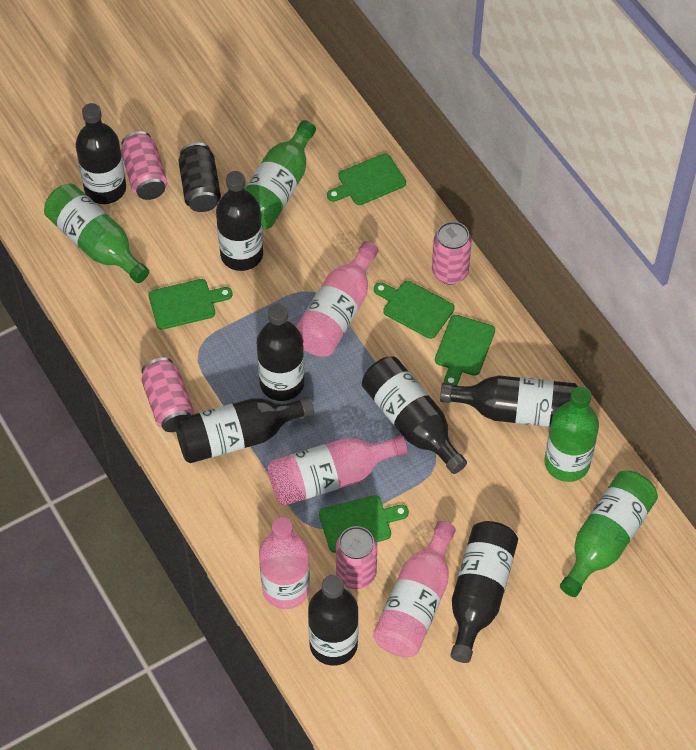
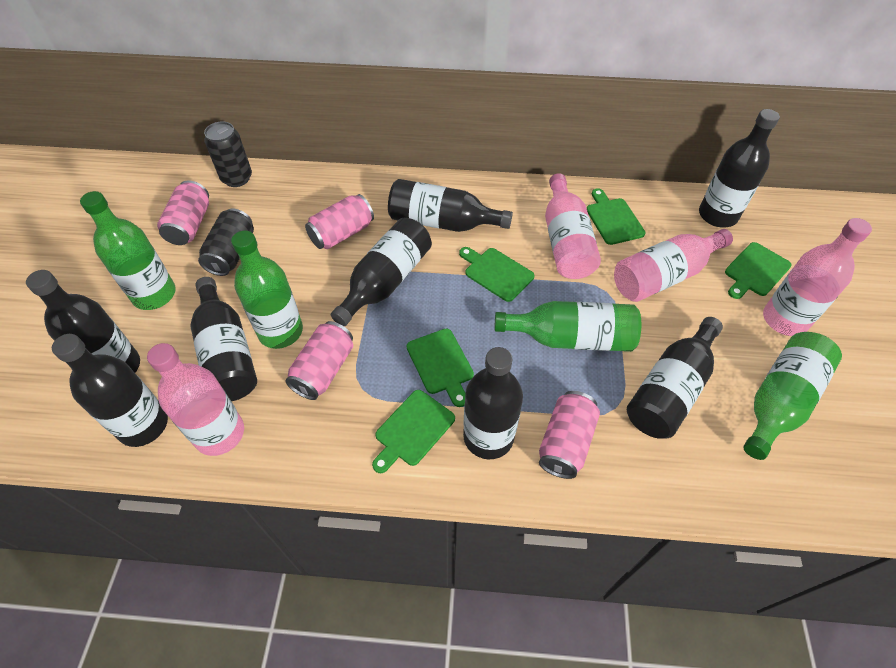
black can: 1 -> 2

